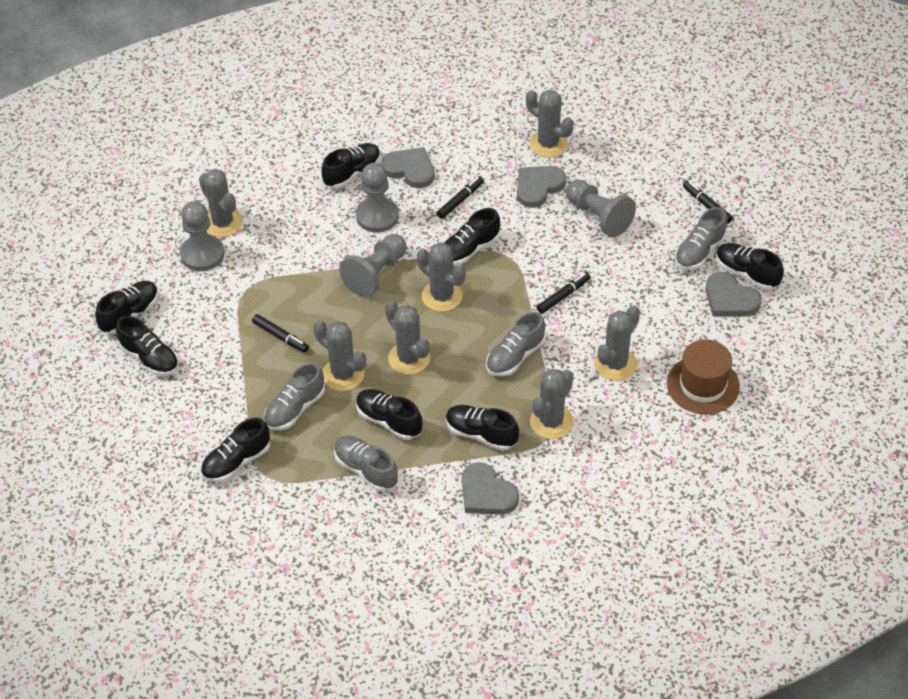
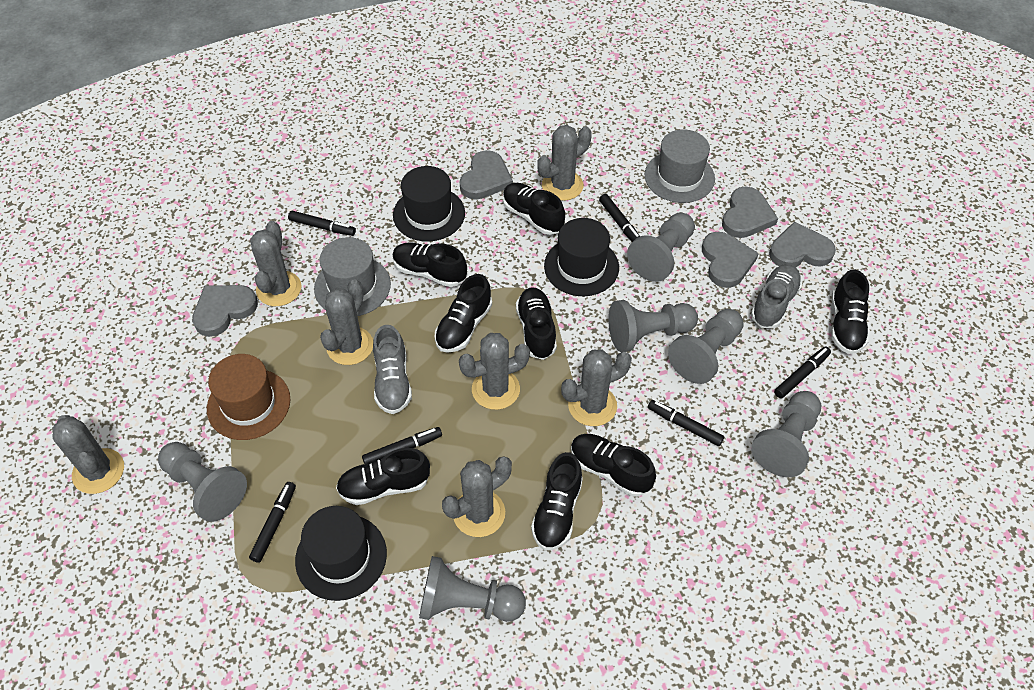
black hat: 0 -> 3
black marker: 4 -> 6
grey hat: 0 -> 2
grey heart: 4 -> 5
grey pawn: 4 -> 6
grey shoe: 4 -> 2

